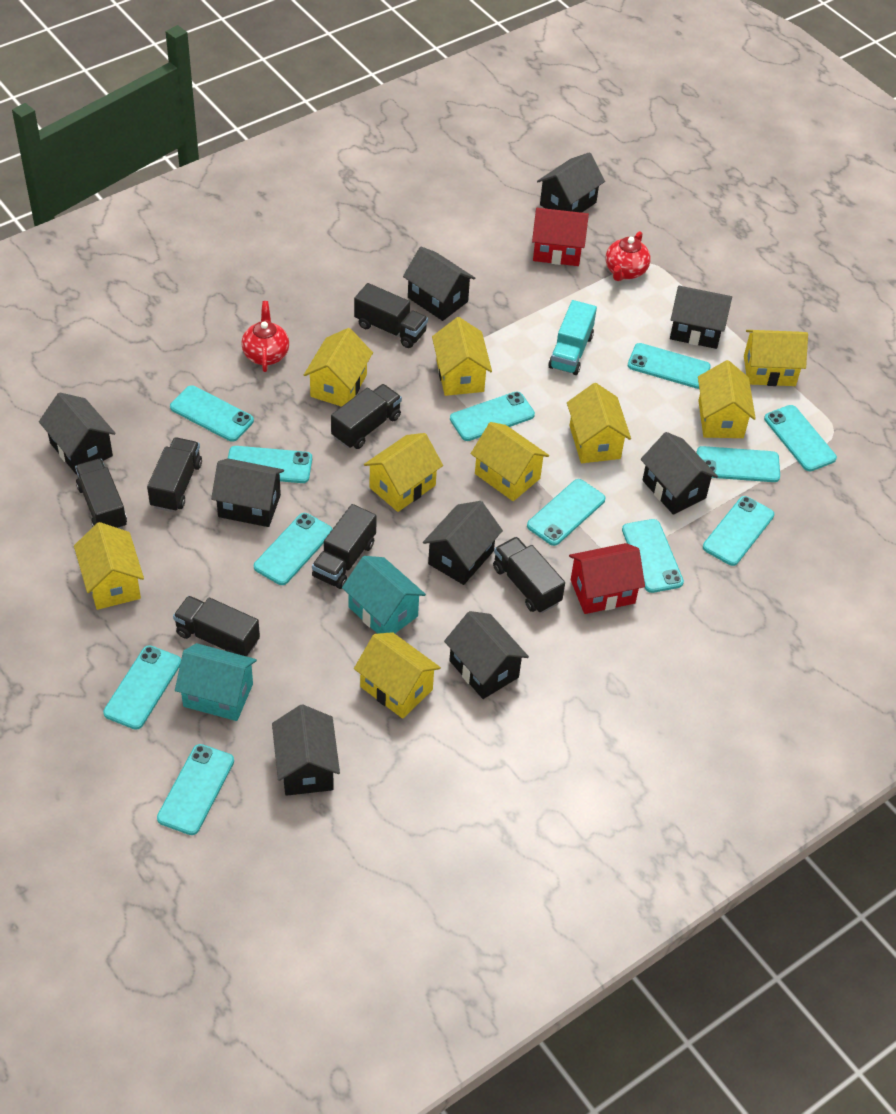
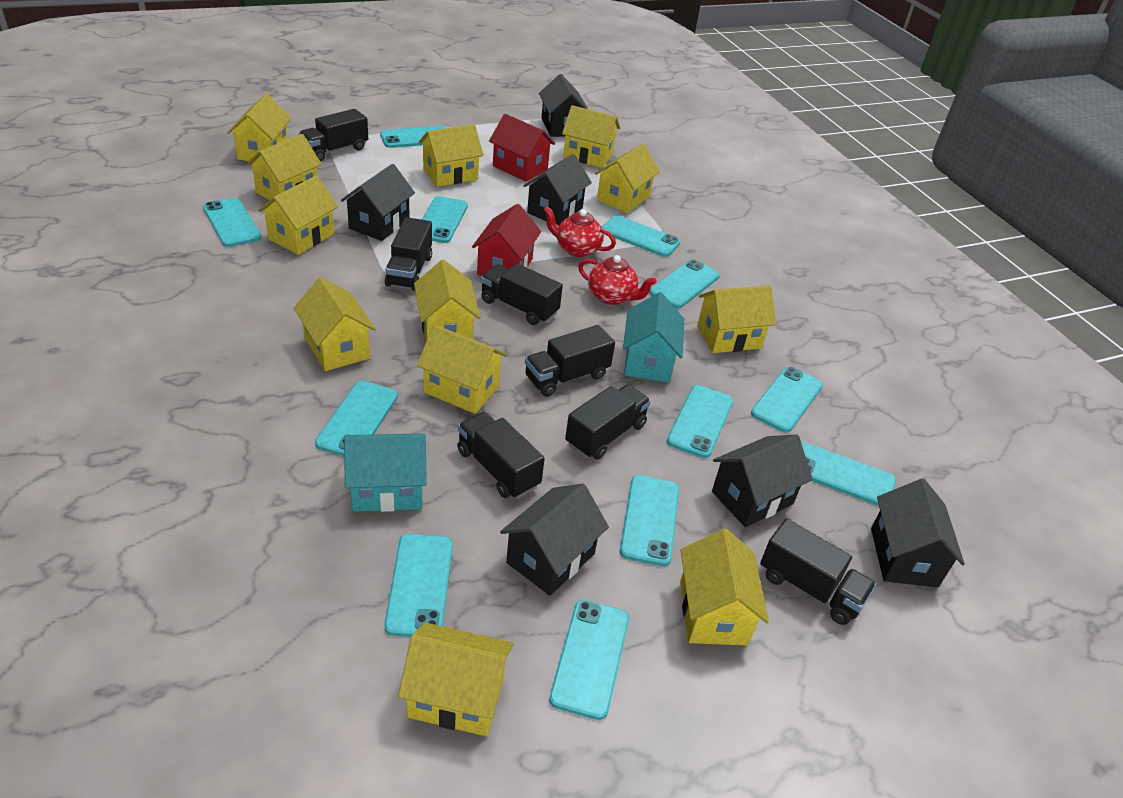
black house: 9 -> 6
turquoise truck: 1 -> 0
yellow house: 9 -> 12

